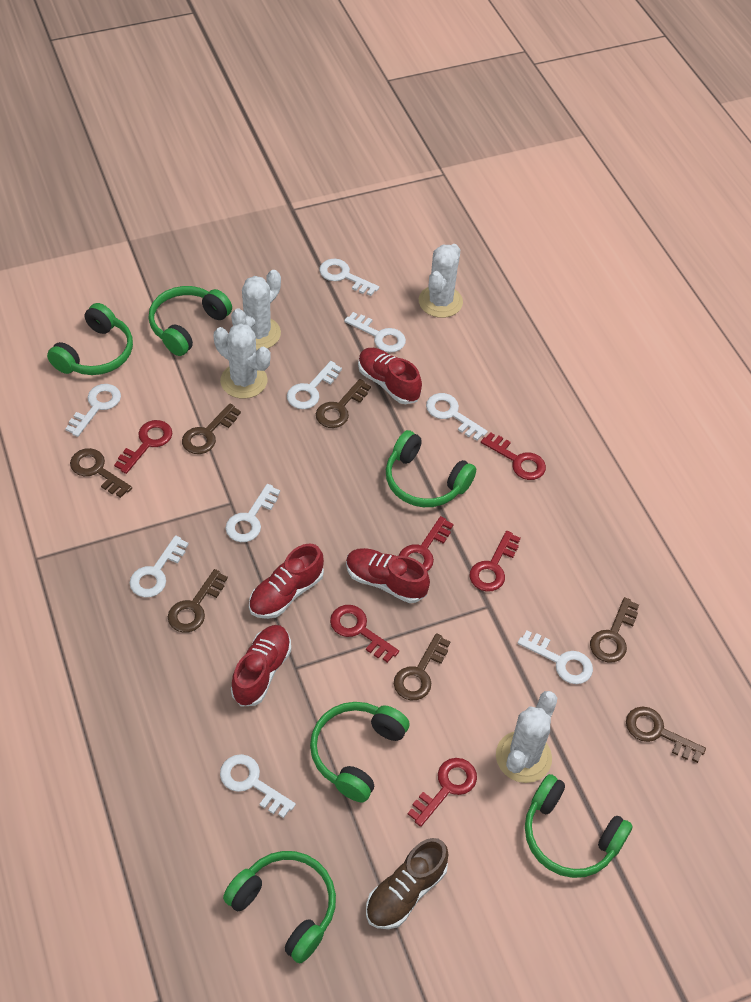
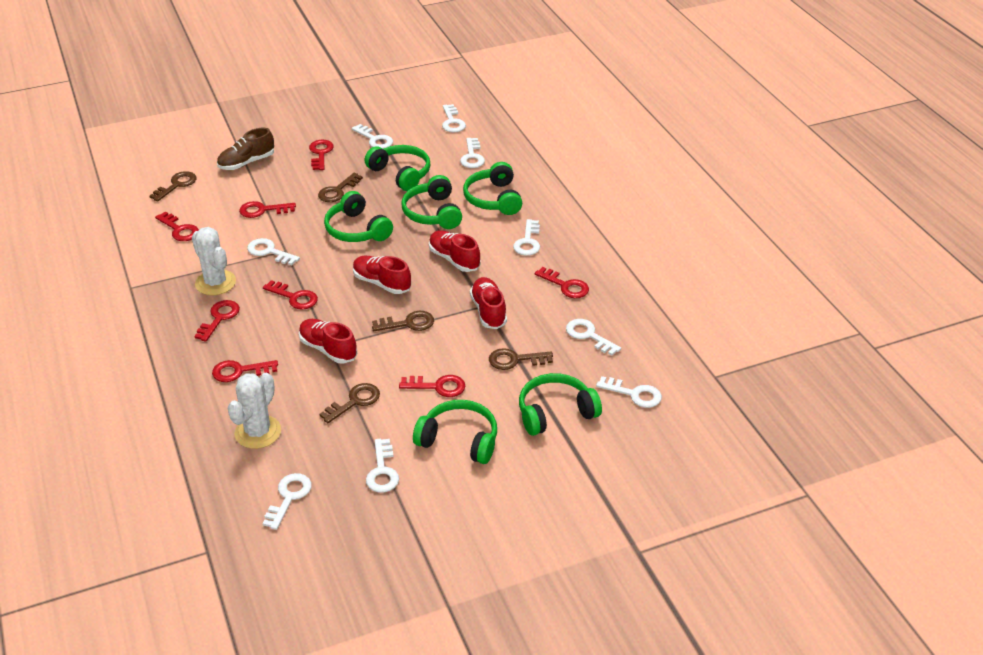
brown key: 7 -> 5
red key: 6 -> 8
white cactus: 4 -> 2

